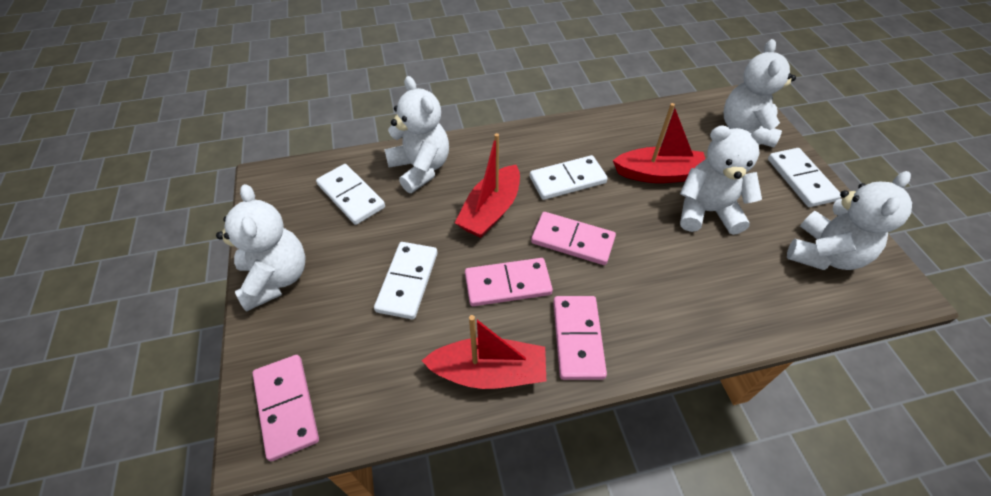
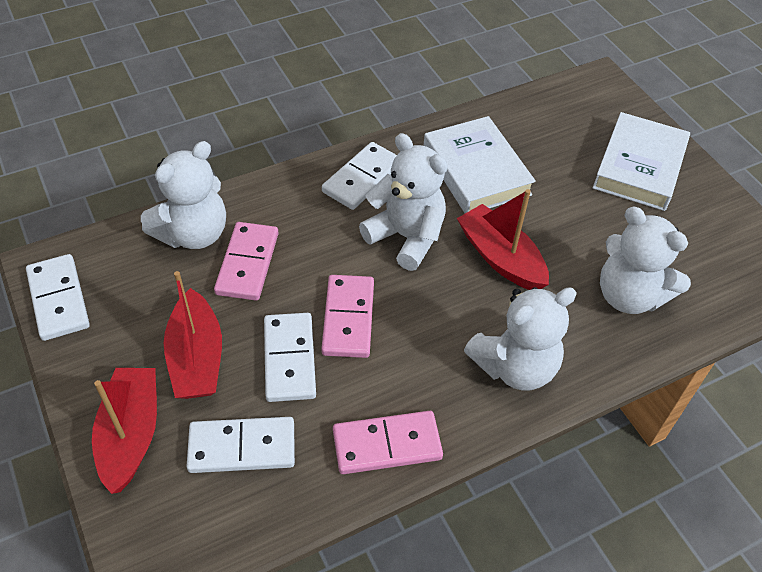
pink domino: 4 -> 3
white book: 0 -> 2
white teddy bear: 5 -> 4

